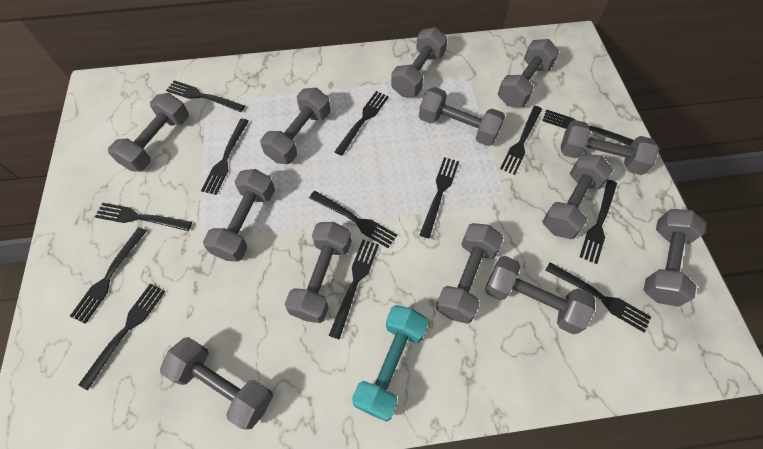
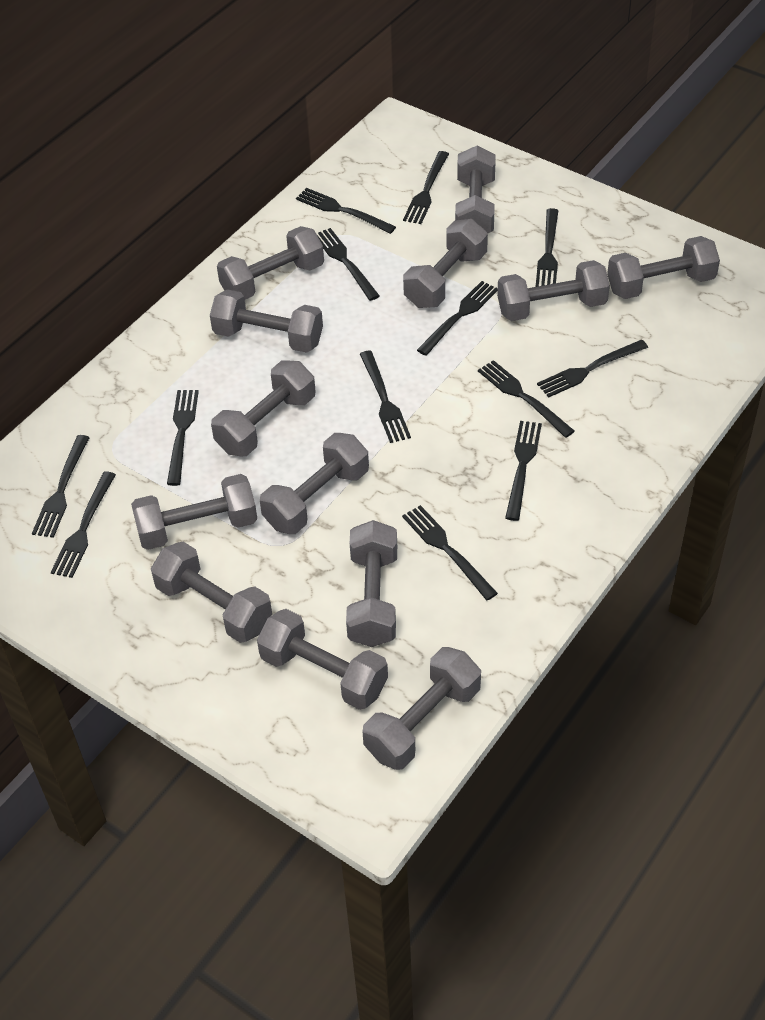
turquoise dumbbell: 1 -> 0

